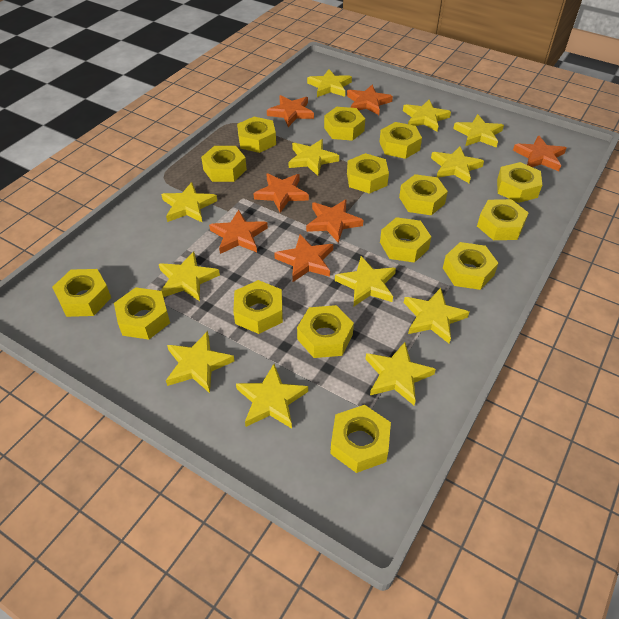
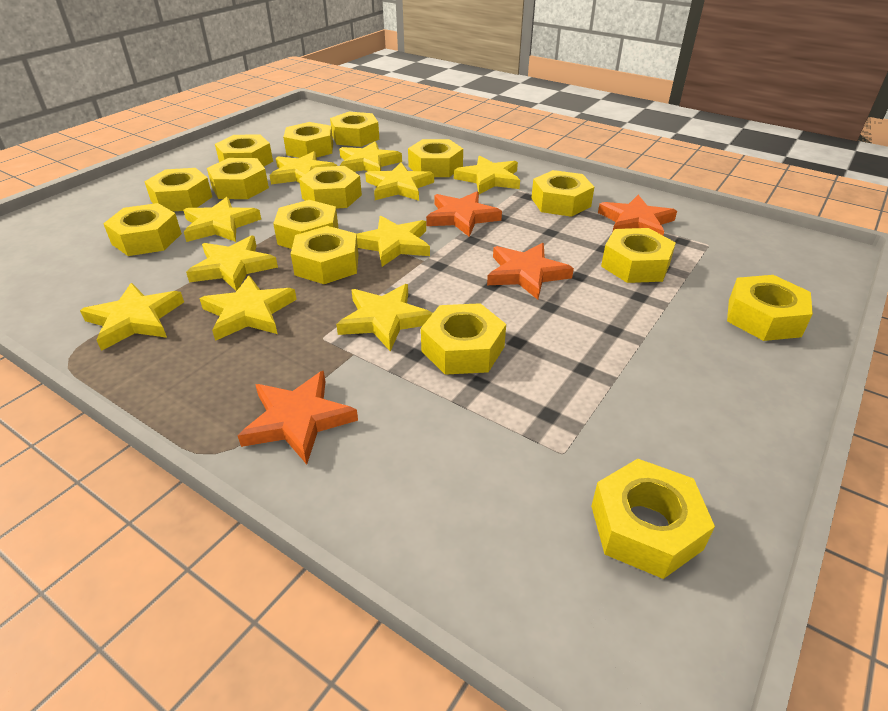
orange star: 7 -> 4
yellow star: 12 -> 10

